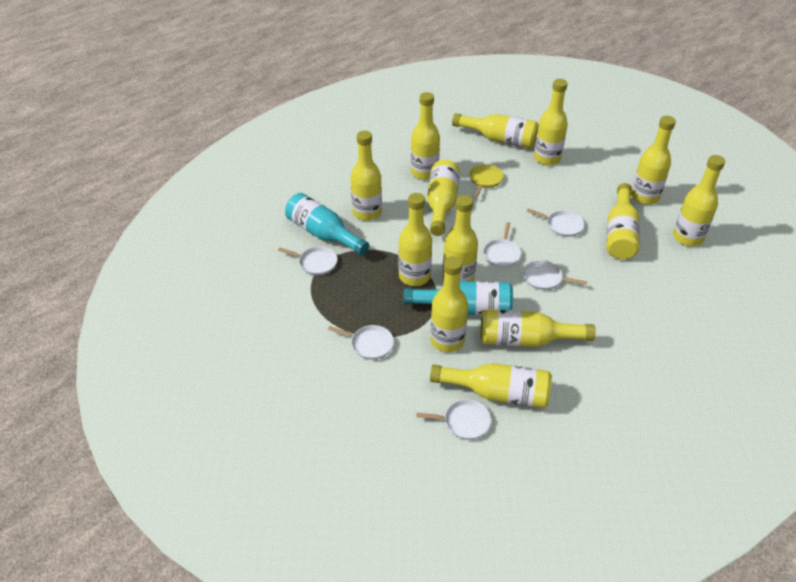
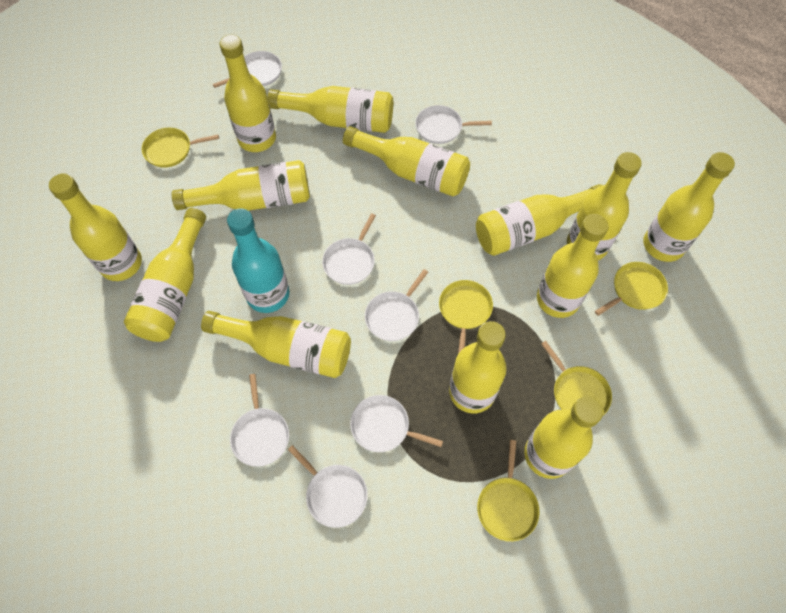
turquoise bottle: 2 -> 1
white pan: 6 -> 7
yellow pan: 1 -> 5

